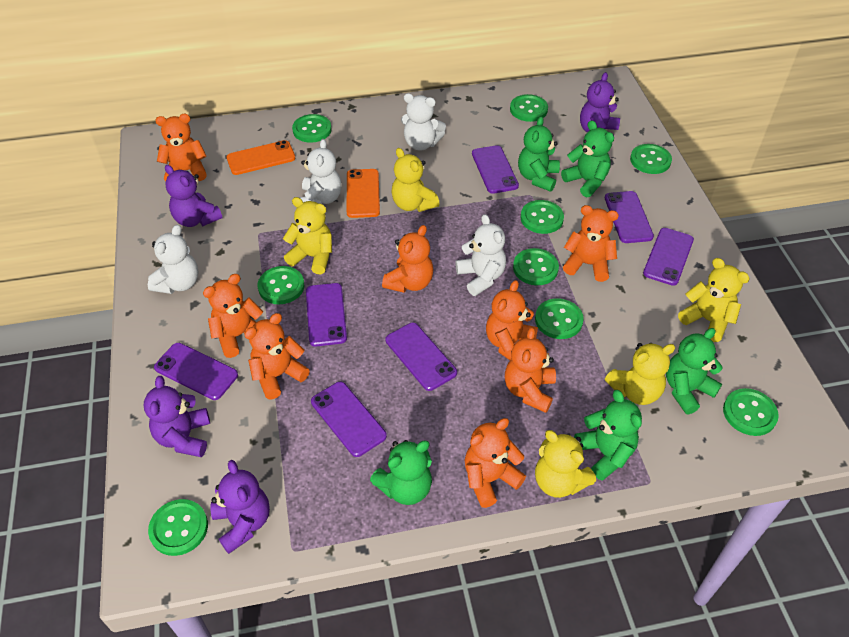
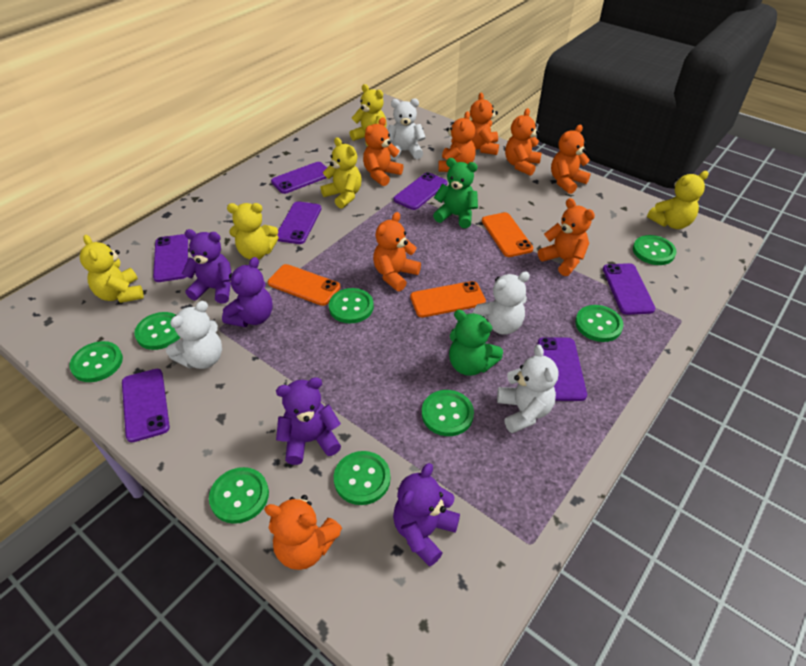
green button: 9 -> 8
green teddy bear: 5 -> 2
orange phone: 2 -> 3

